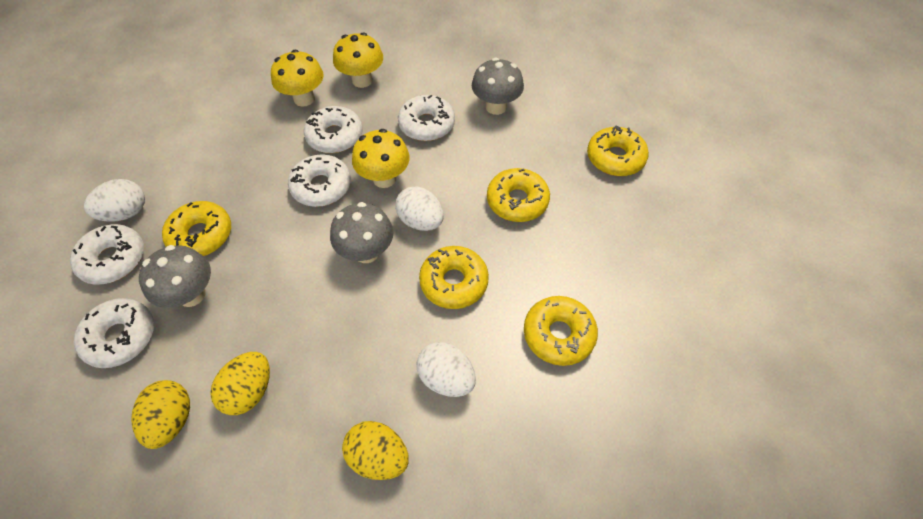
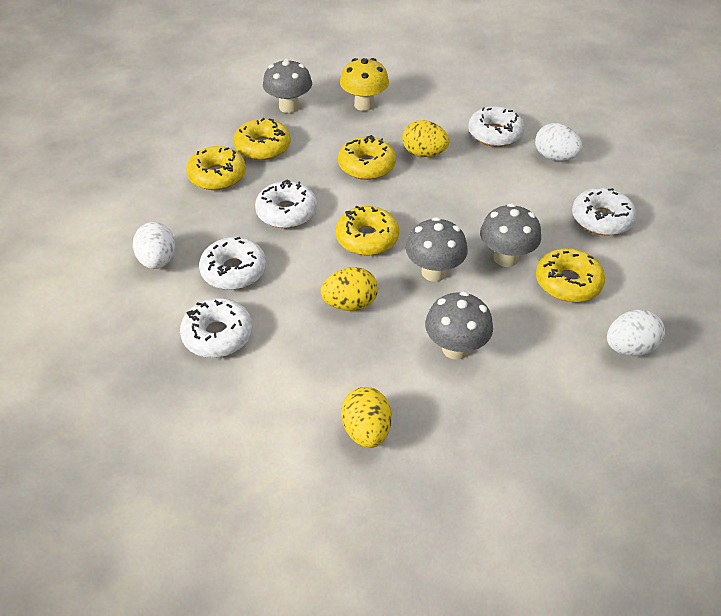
grey mushroom: 3 -> 4
yellow mushroom: 3 -> 1

